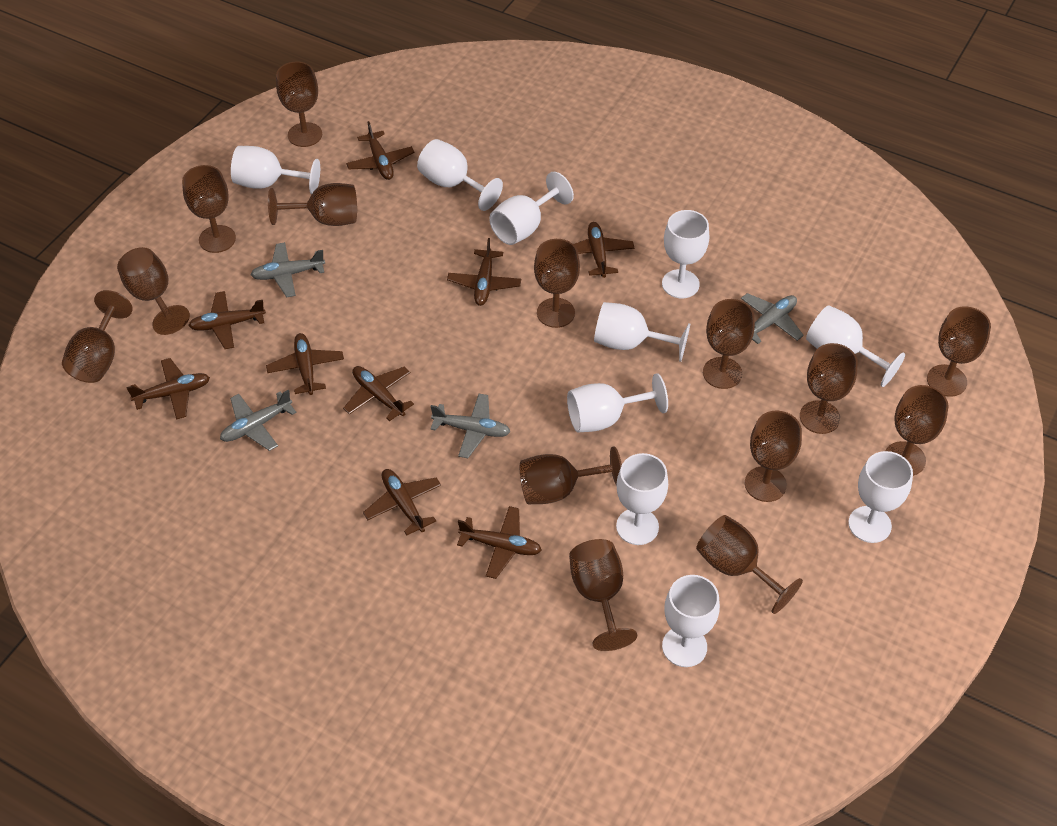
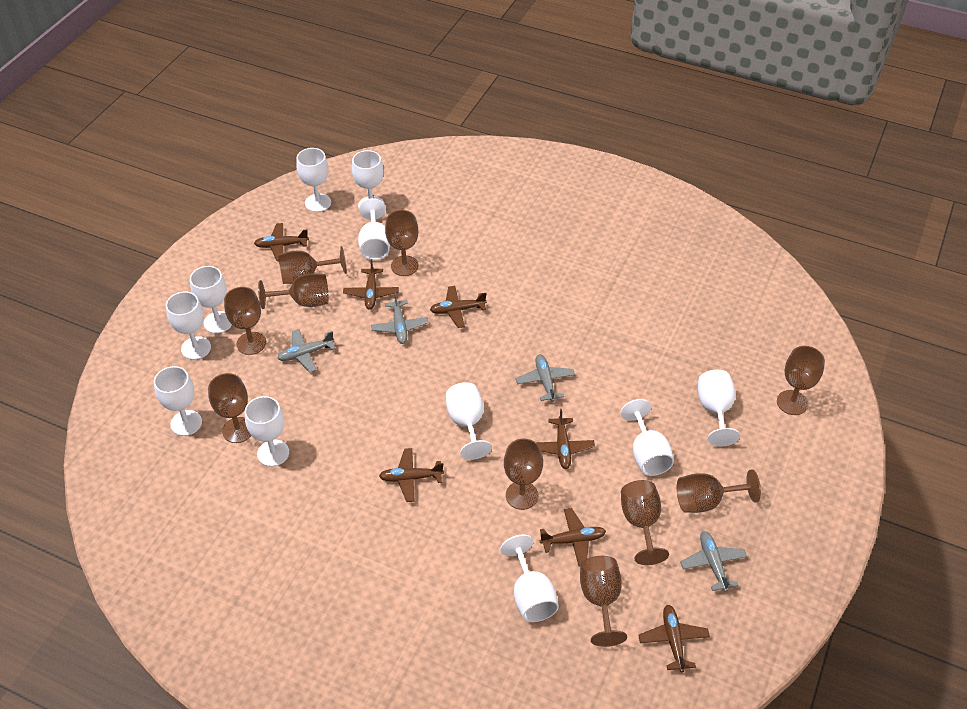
brown goblet: 14 -> 10
brown plane: 9 -> 7
white goblet: 10 -> 11

